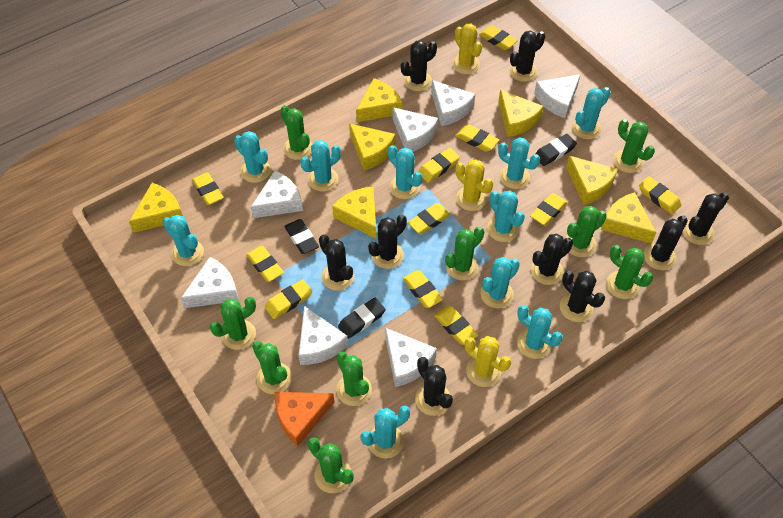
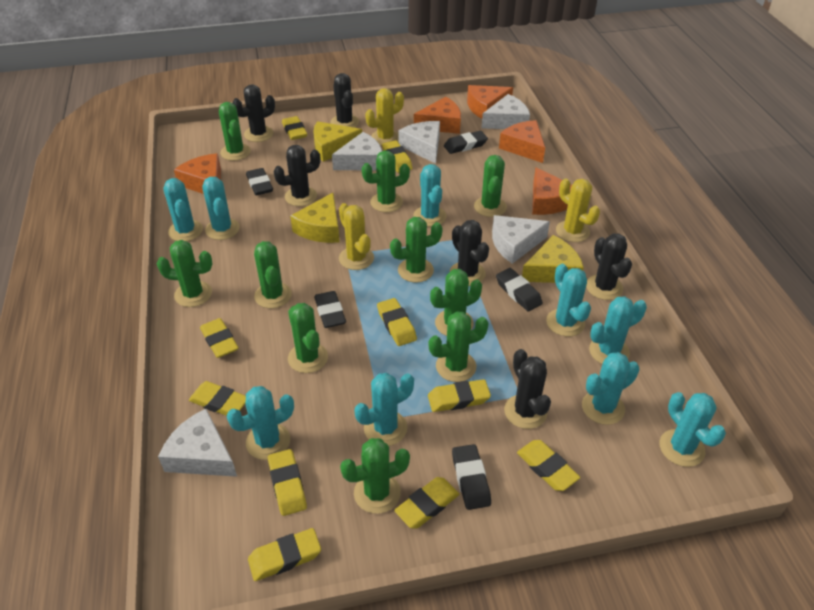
black cactus: 9 -> 6
black eraser: 3 -> 5
green cactus: 9 -> 10
orange cheese: 1 -> 5
turquoise cactus: 10 -> 9
white cheese: 7 -> 5
yellow cheese: 7 -> 3
yellow eraser: 11 -> 10

